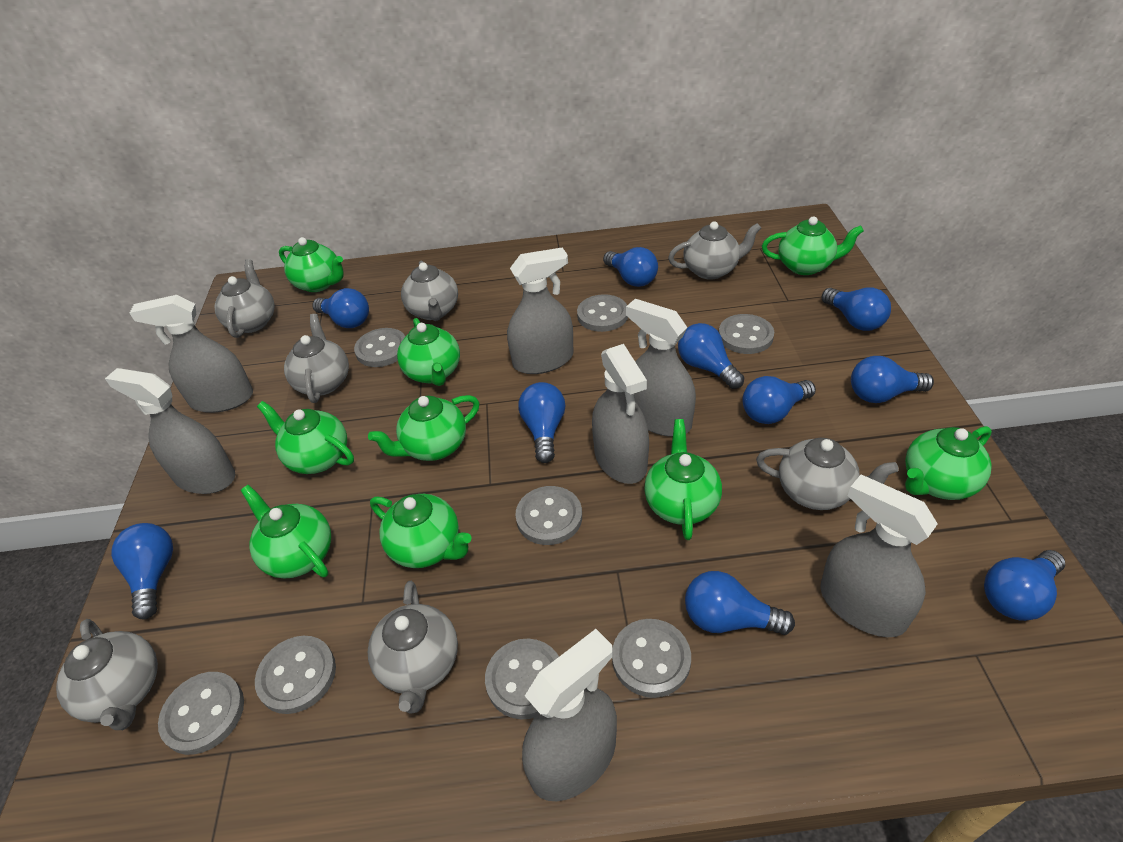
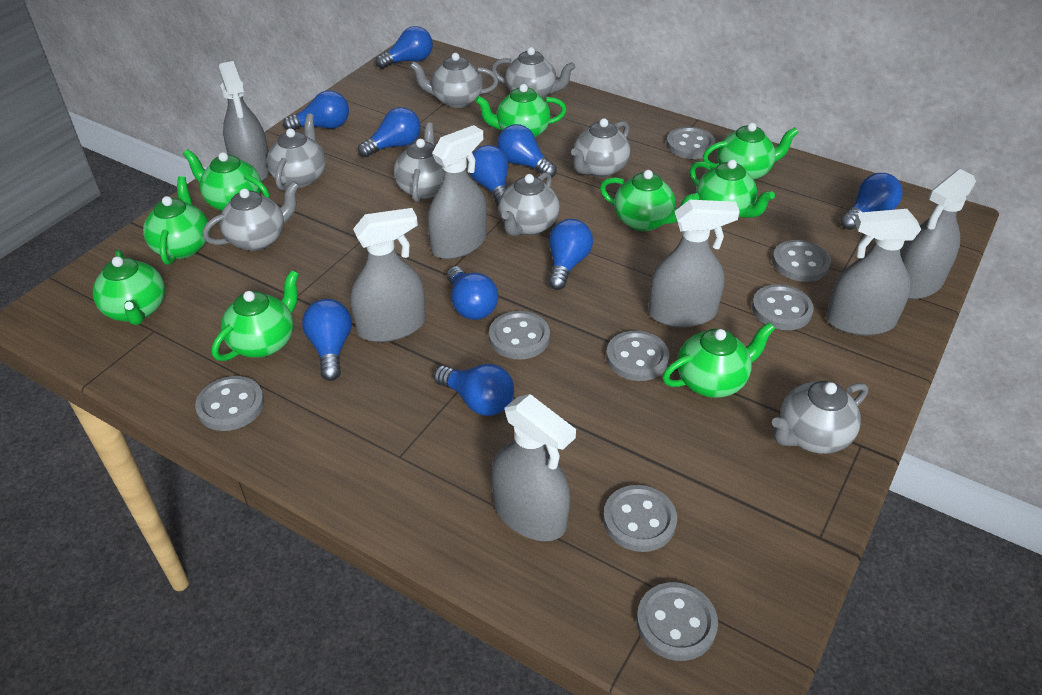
grey teapot: 7 -> 8

